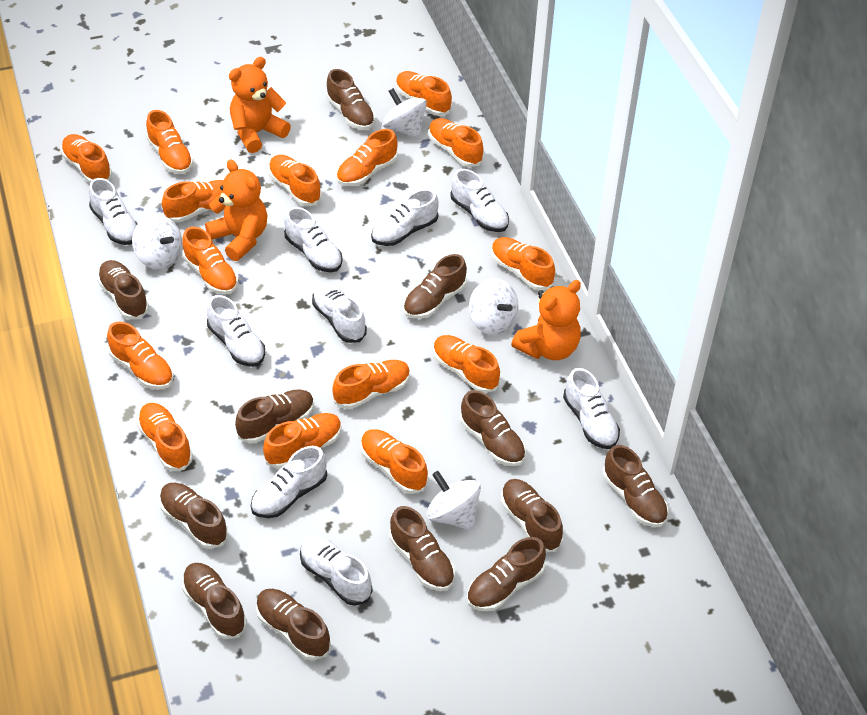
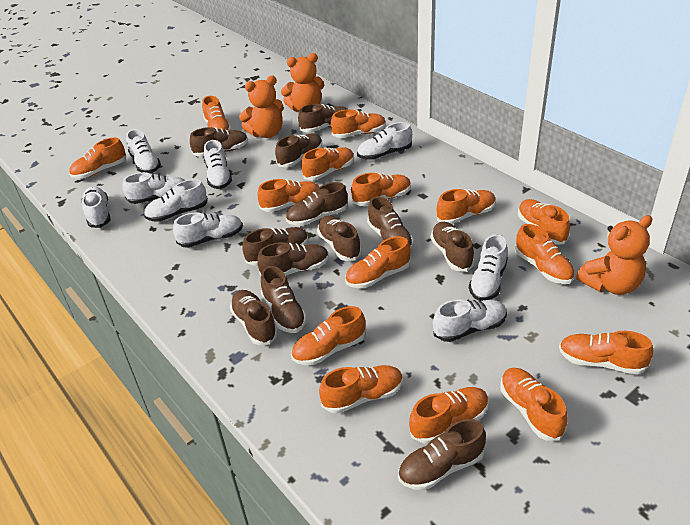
white spinning top: 4 -> 0

